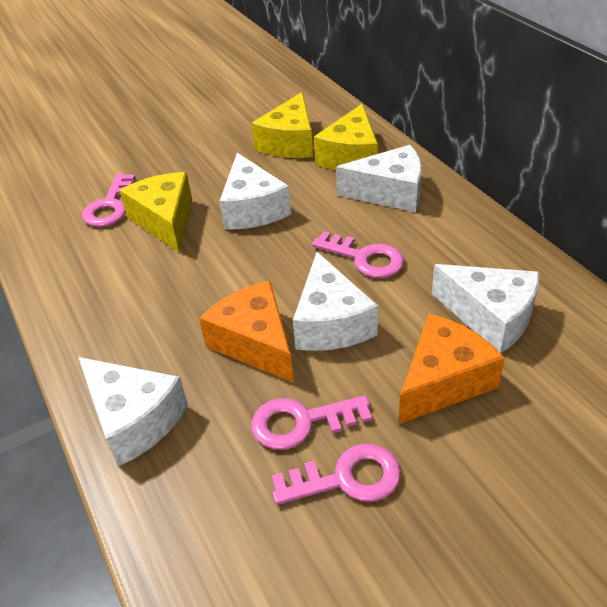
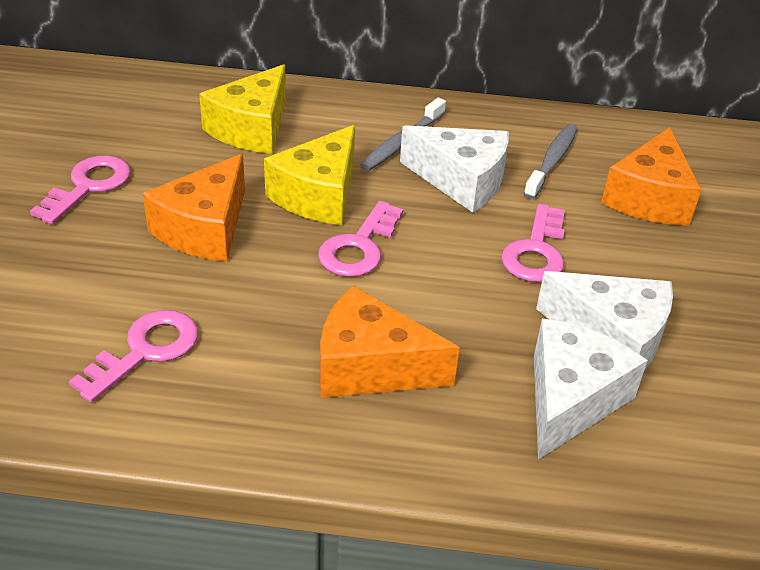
grey toothbrush: 0 -> 2
orange cheese: 2 -> 3
white cheese: 5 -> 3
yellow cheese: 3 -> 2

